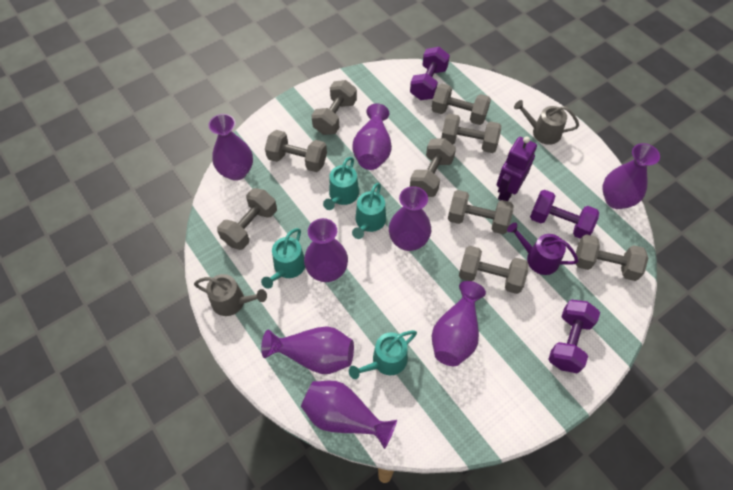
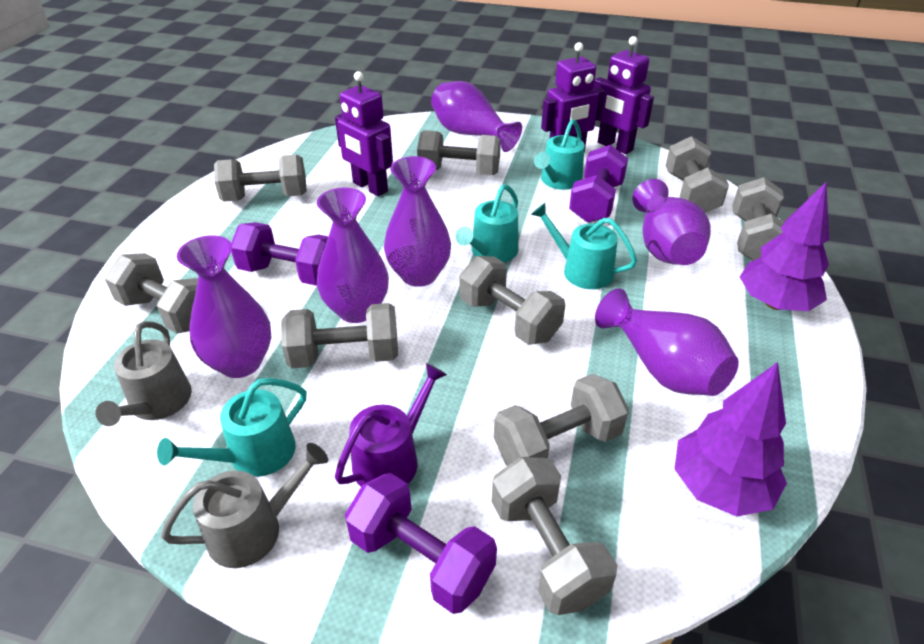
purple robot: 1 -> 3
purple tree: 0 -> 2
purple vase: 8 -> 6

